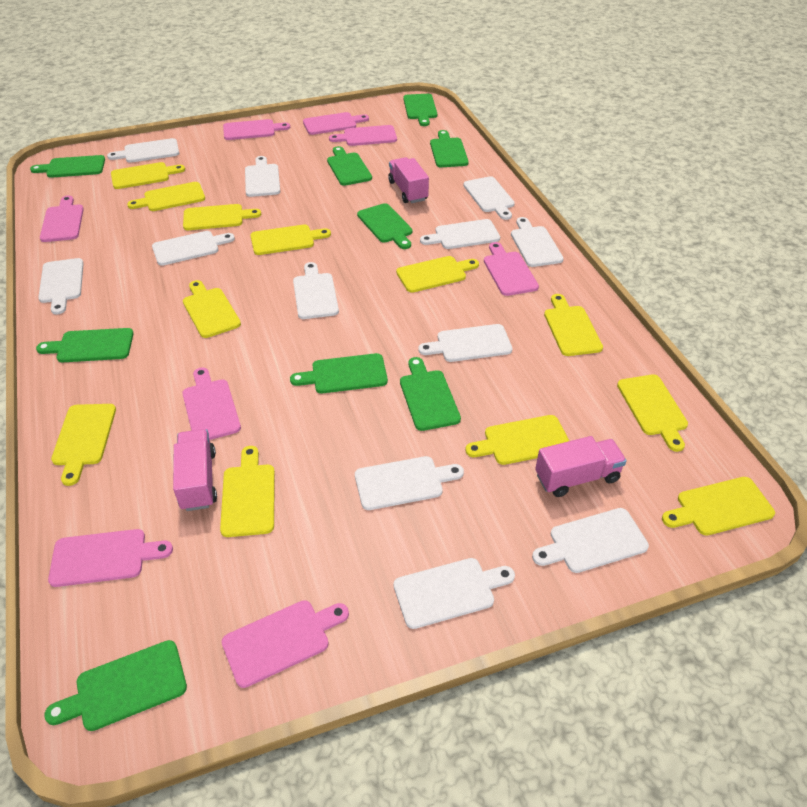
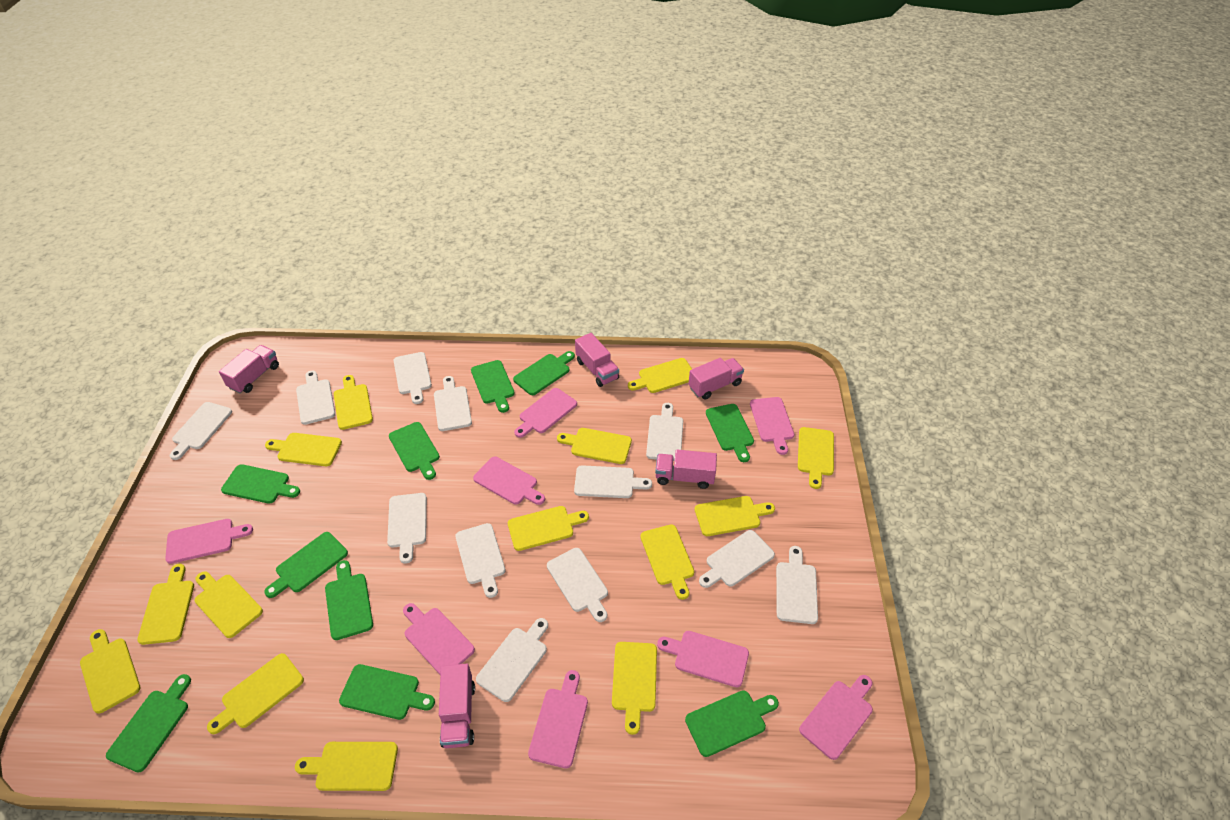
green cutting board: 9 -> 10
pink truck: 3 -> 5
yellow cutting board: 12 -> 14

